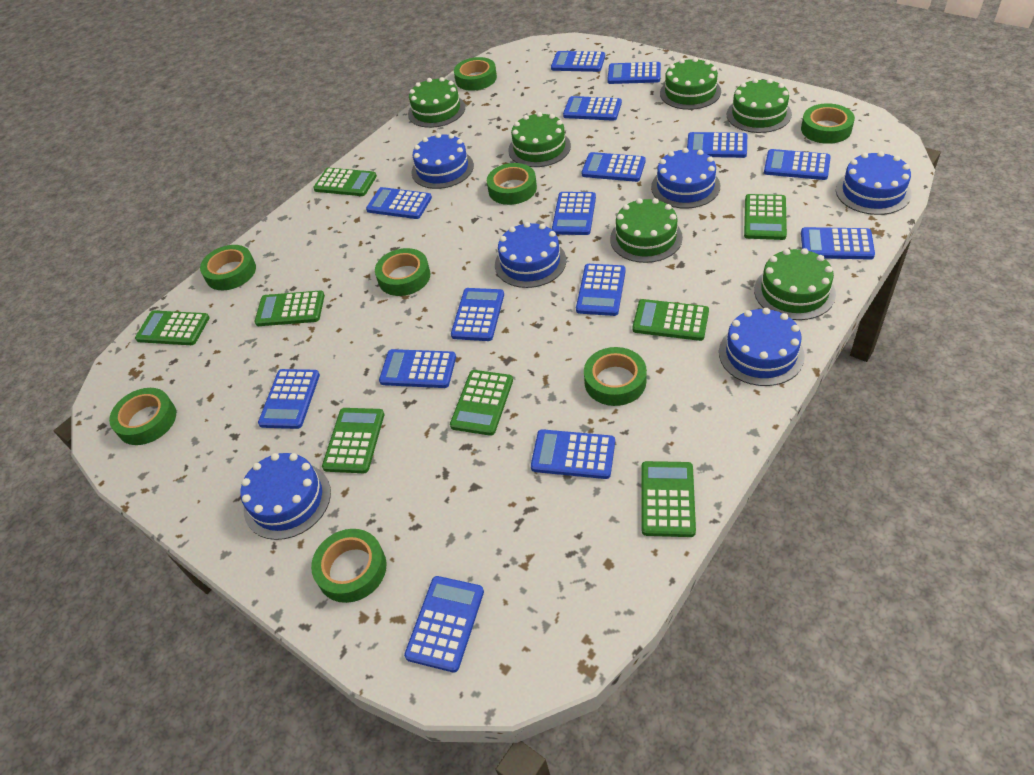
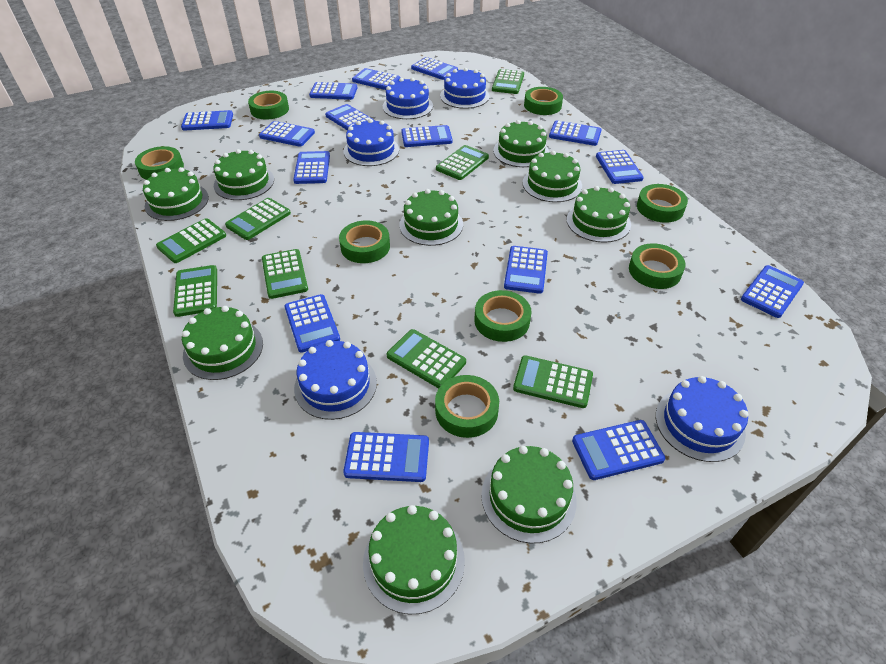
blue cake: 6 -> 5
green cake: 6 -> 9

